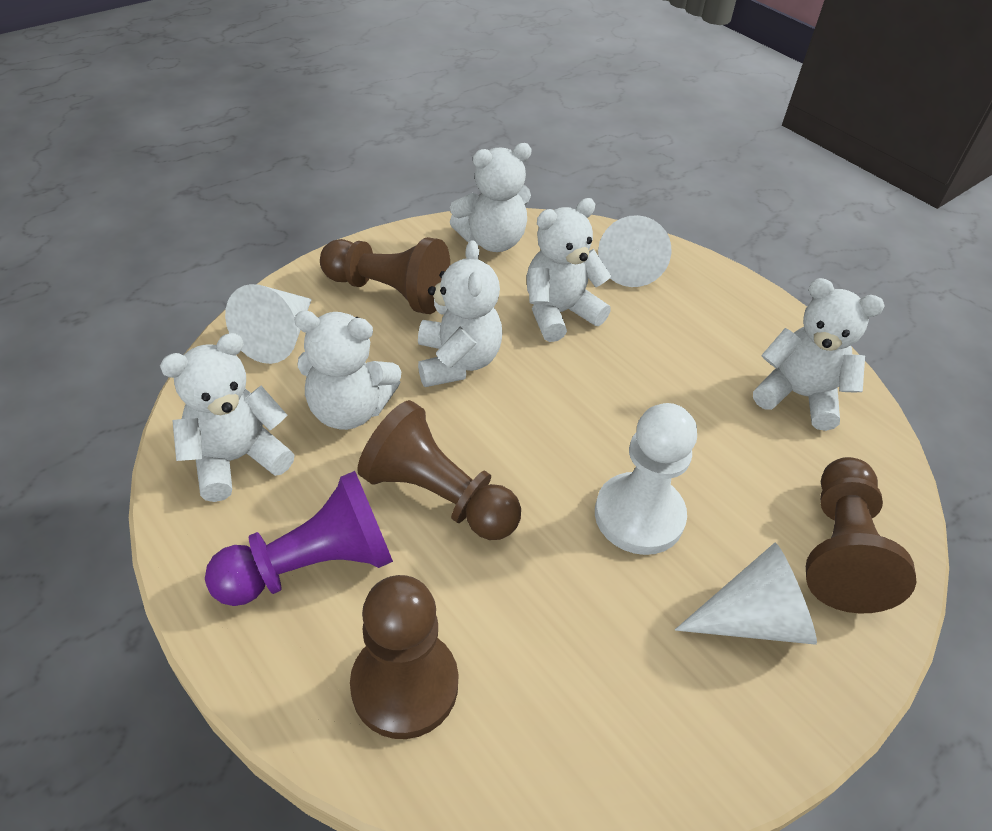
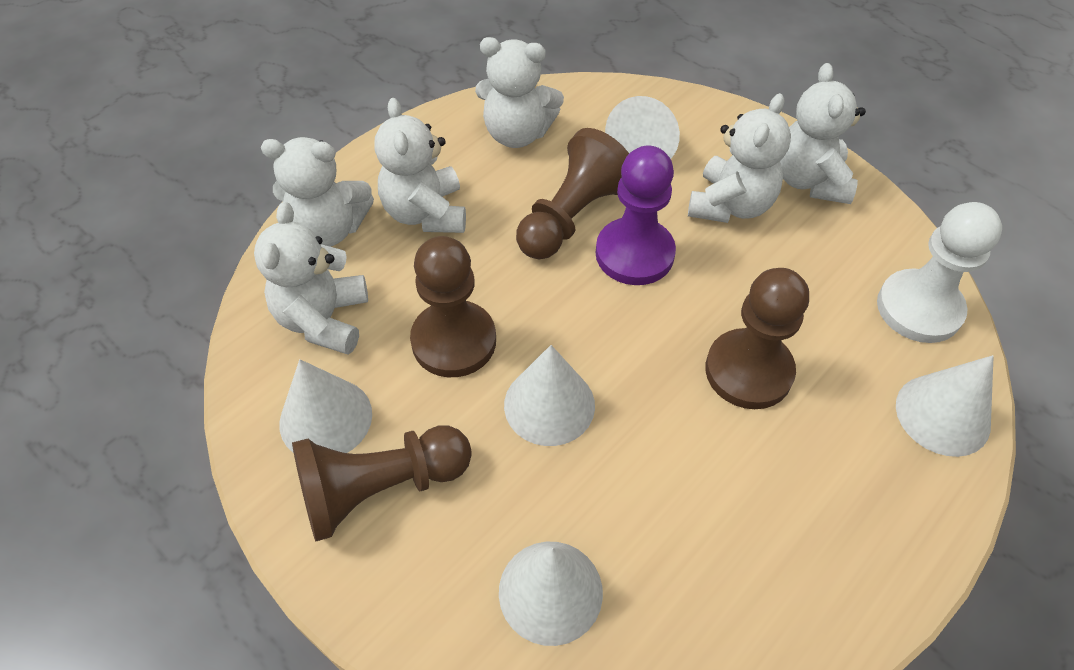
white cone: 3 -> 5

